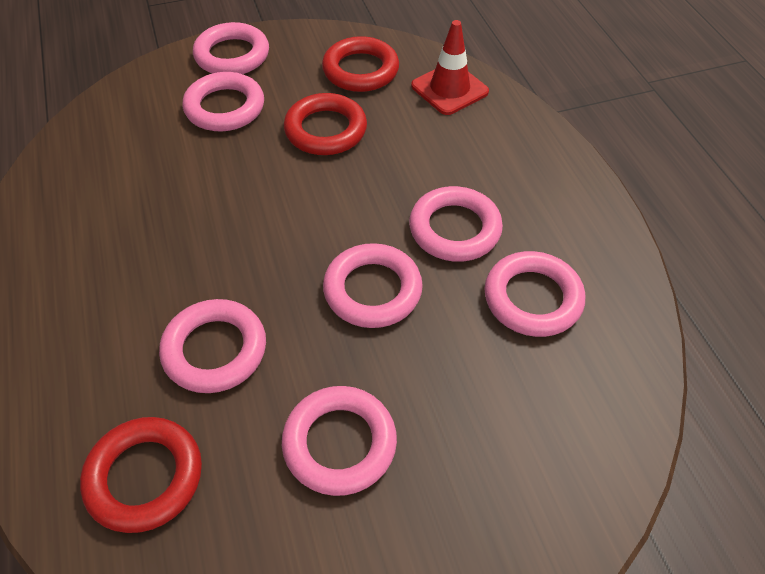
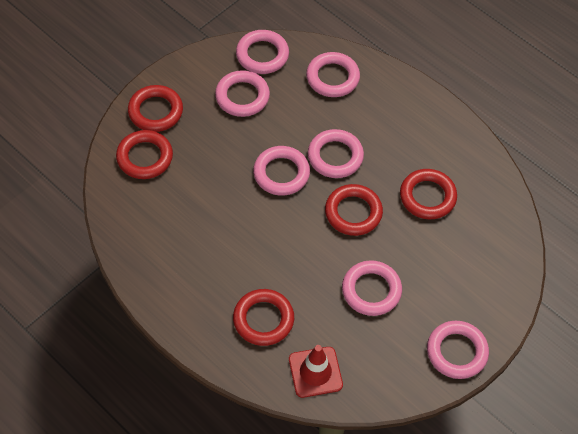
red ring: 3 -> 5

